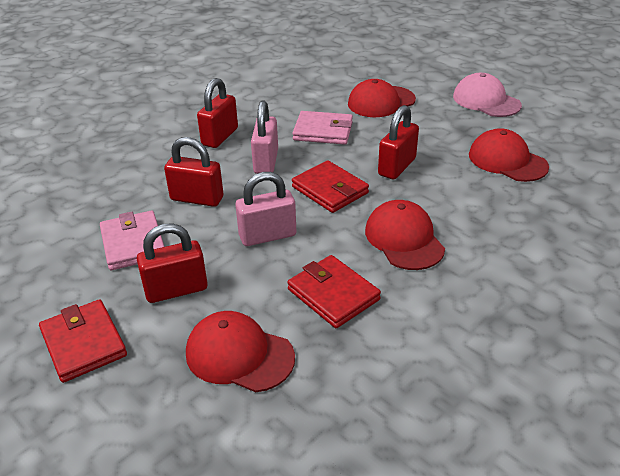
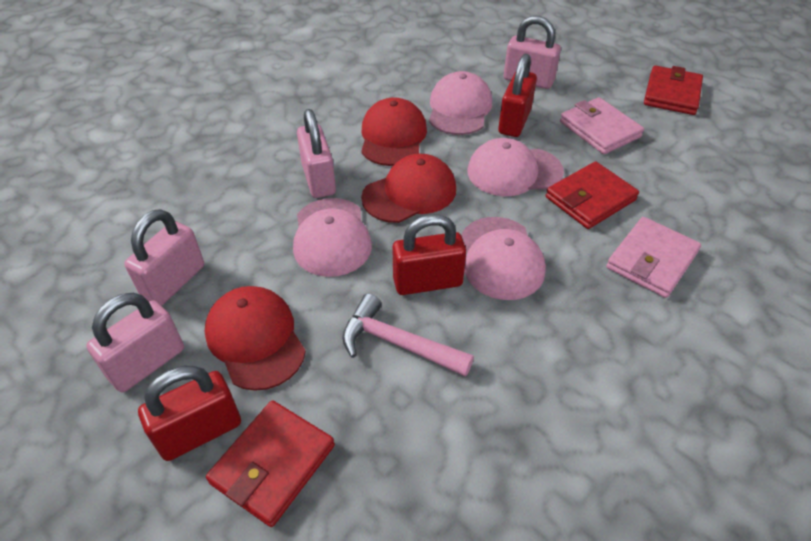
pink cap: 1 -> 4
pink hammer: 0 -> 1
pink padlock: 2 -> 4
red cap: 4 -> 3
red padlock: 4 -> 3

